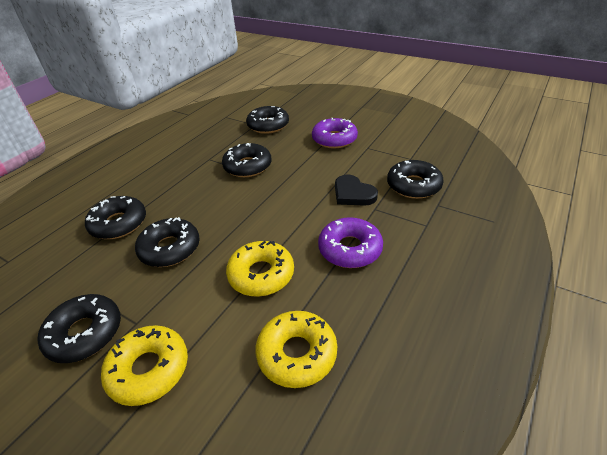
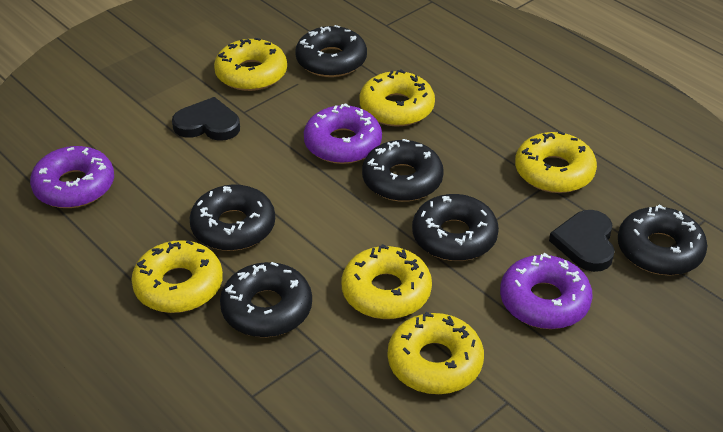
black heart: 1 -> 2
purple donut: 2 -> 3
yellow donut: 3 -> 6

